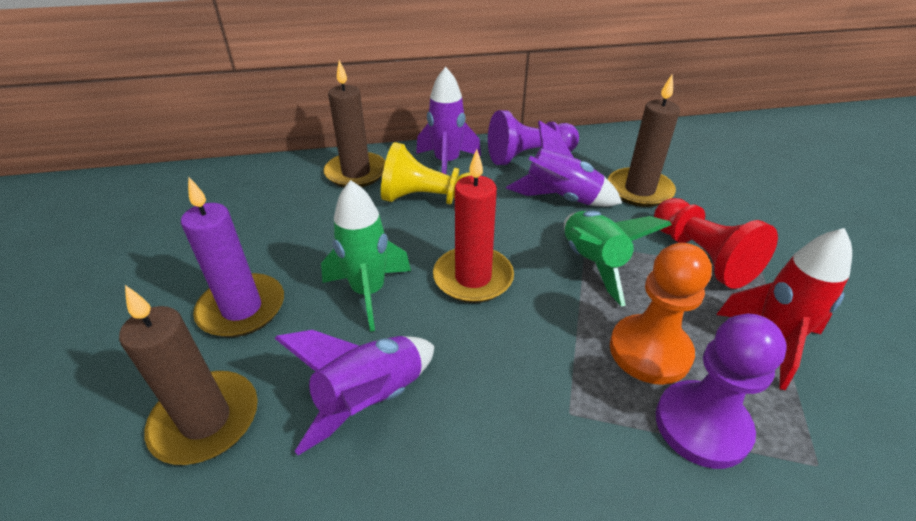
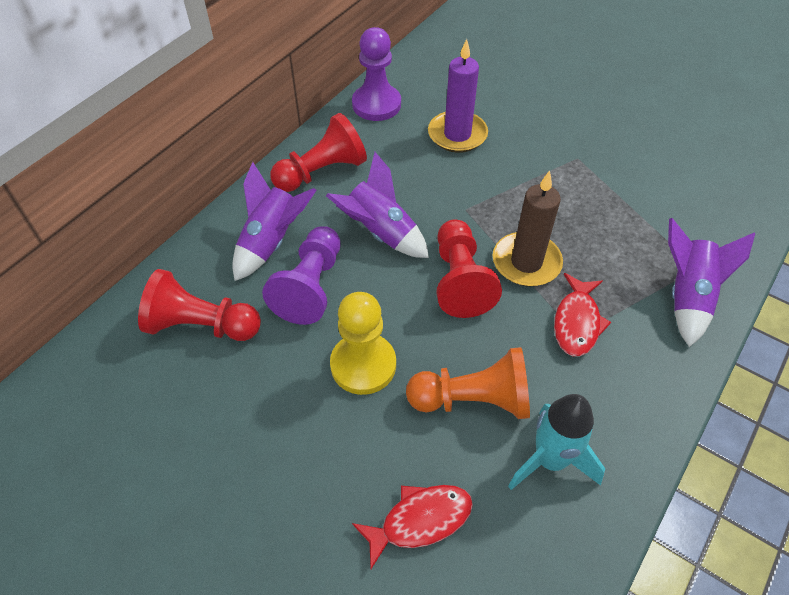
brown candle: 3 -> 1
green rocket: 2 -> 0
red candle: 1 -> 0
red fish: 0 -> 2
red pawn: 1 -> 3
red rocket: 1 -> 0
turquoise rocket: 0 -> 1

